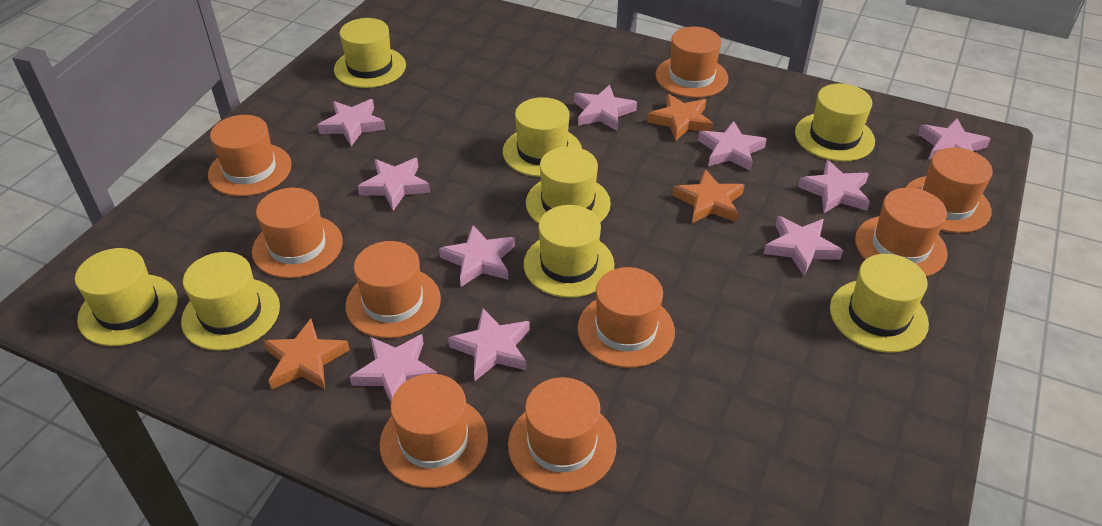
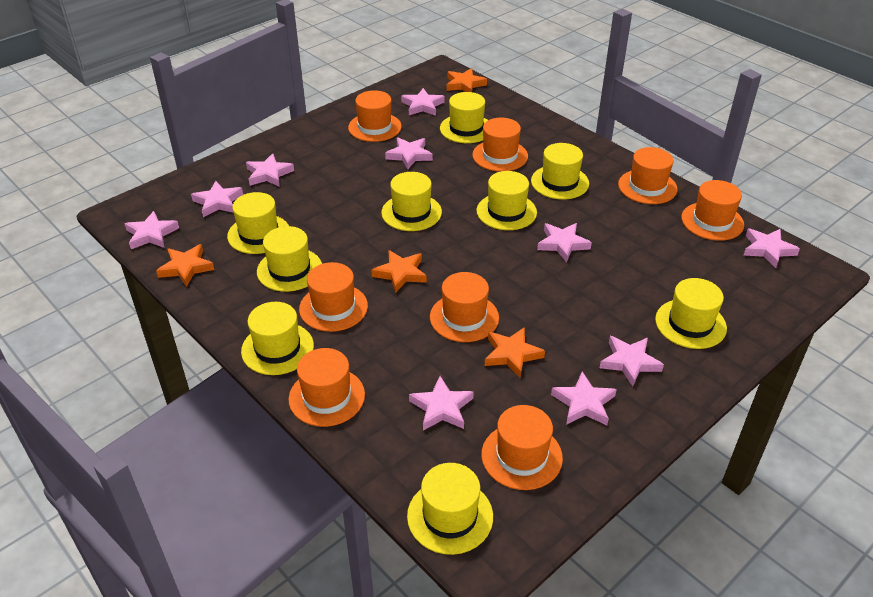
orange hat: 9 -> 8
orange star: 3 -> 4
yellow hat: 8 -> 9

